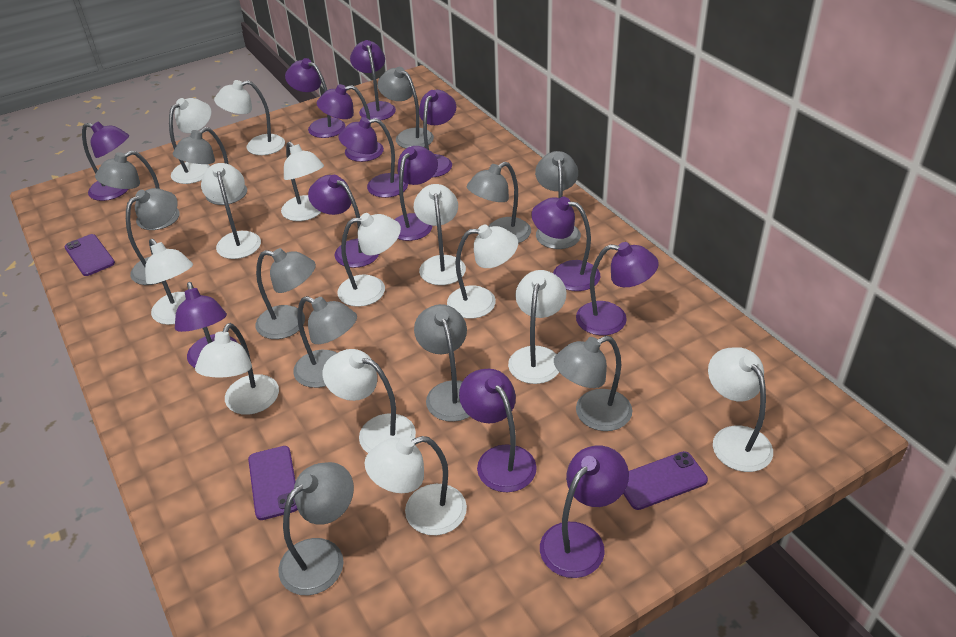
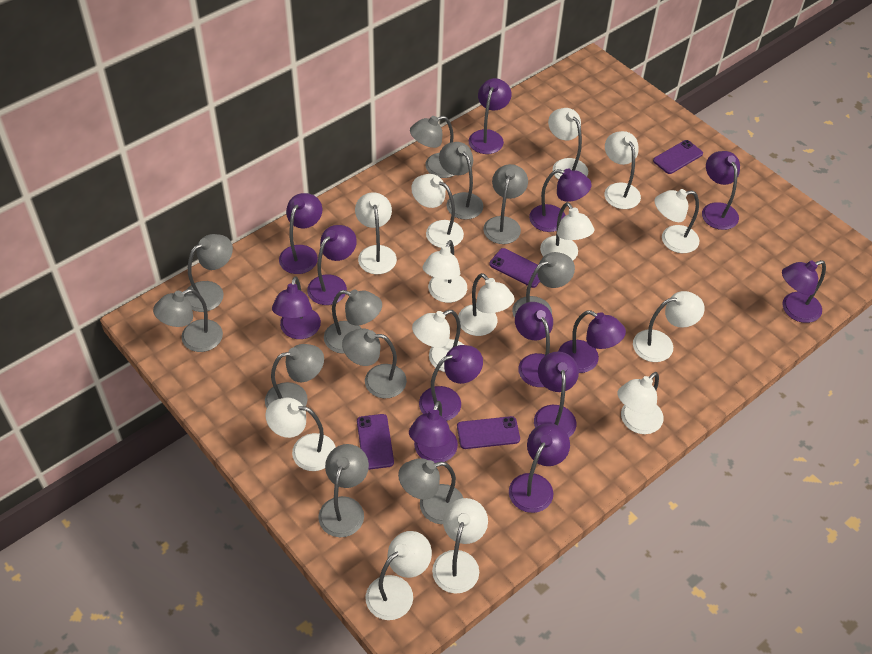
purple phone: 3 -> 4
white lamp: 13 -> 14

